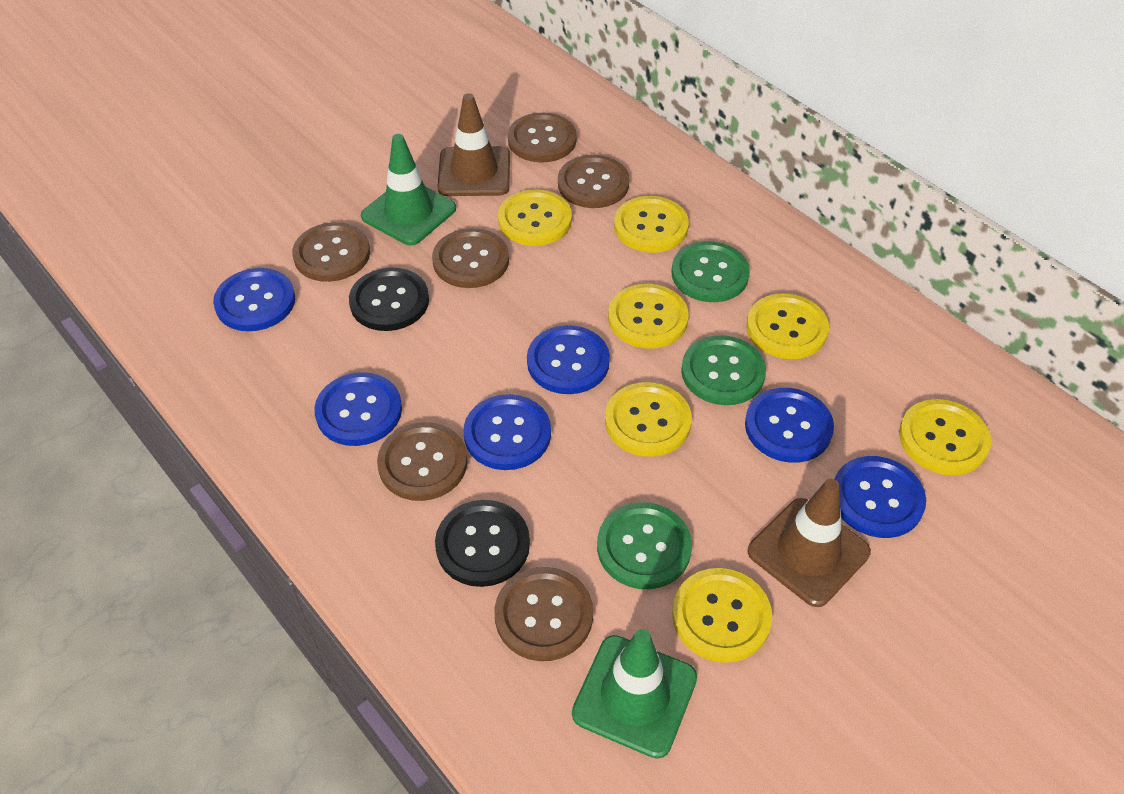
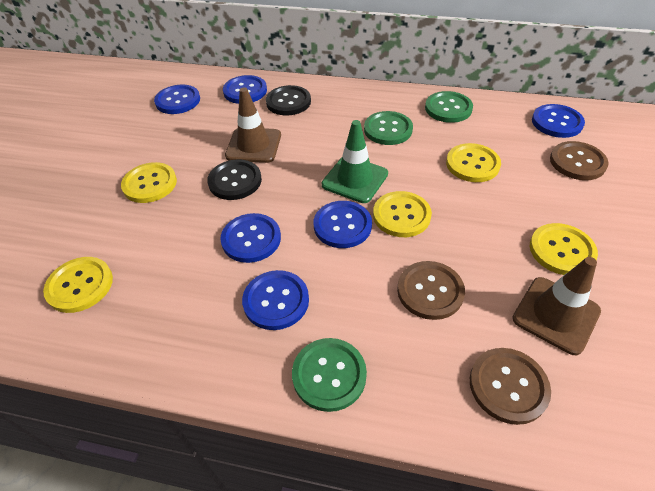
brown button: 6 -> 3
green traffic cone: 2 -> 1
yellow button: 7 -> 5

